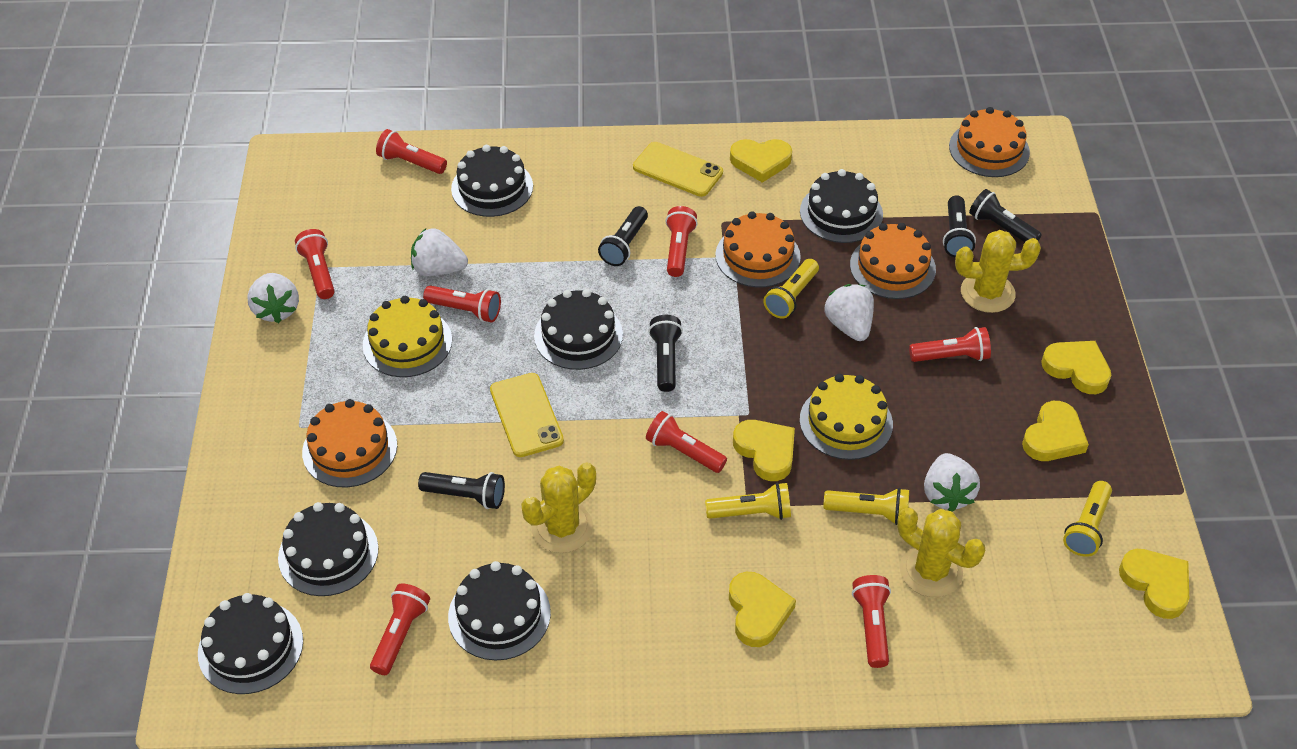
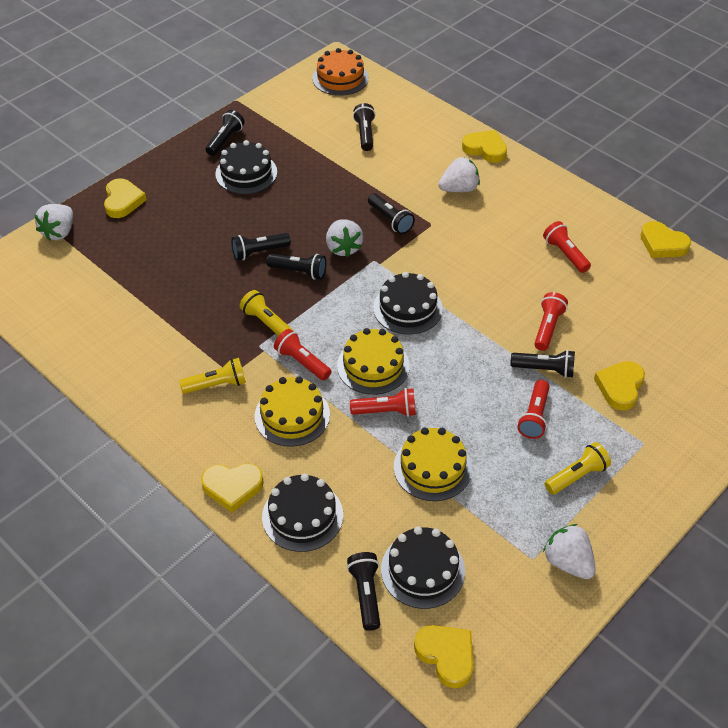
black cake: 6 -> 4
black flashlight: 5 -> 7
orange cake: 4 -> 1
red flashlight: 8 -> 5
yellow cactus: 3 -> 0
yellow cake: 2 -> 3
yellow flashlight: 4 -> 3
yellow phone: 2 -> 0

